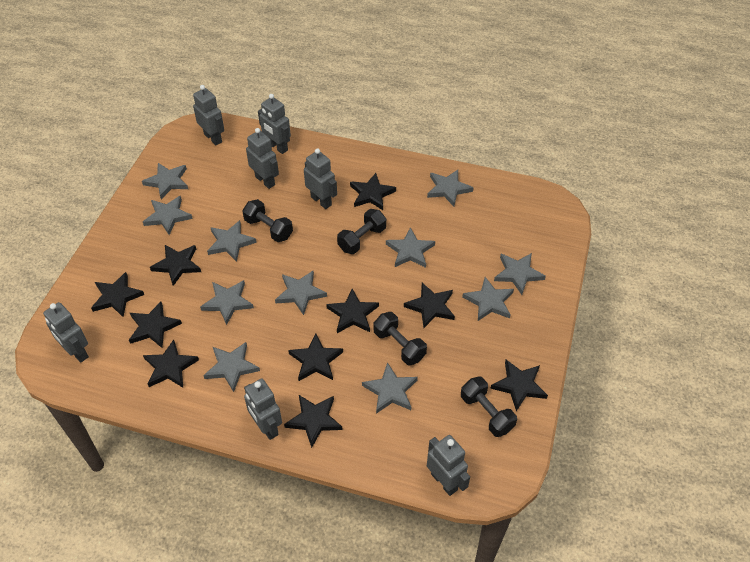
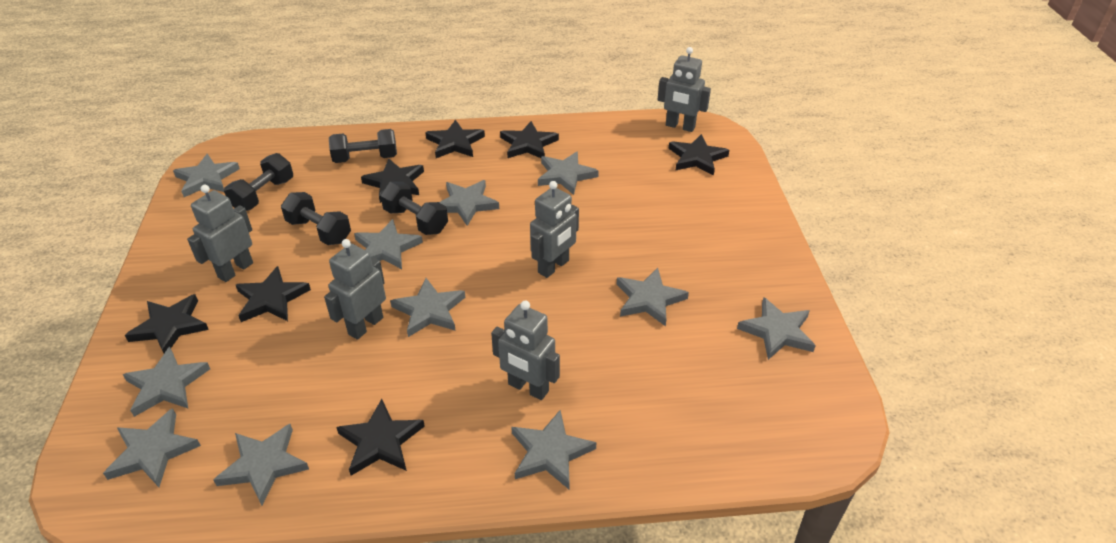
black star: 10 -> 7
grey robot: 7 -> 5

